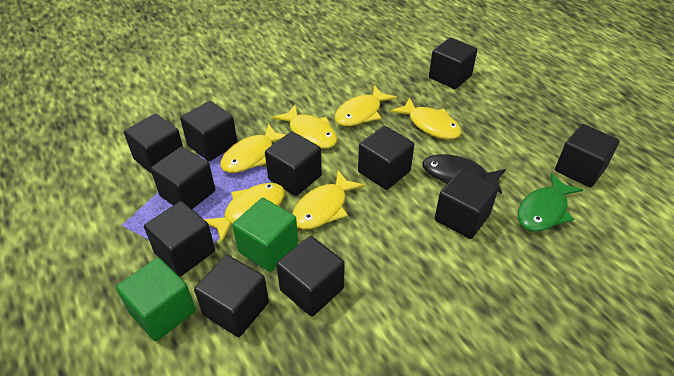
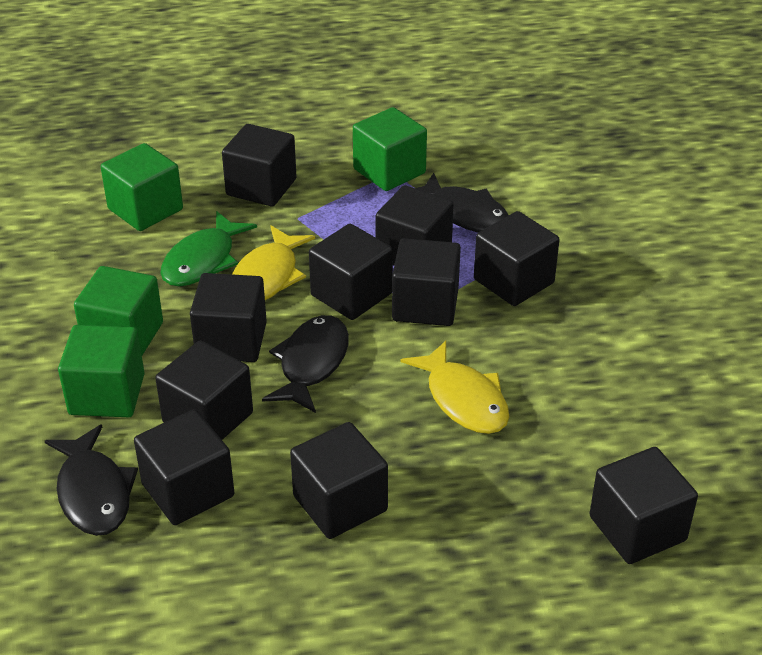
black cube: 11 -> 10
black fish: 1 -> 3
green cube: 2 -> 4
yellow fish: 6 -> 2

